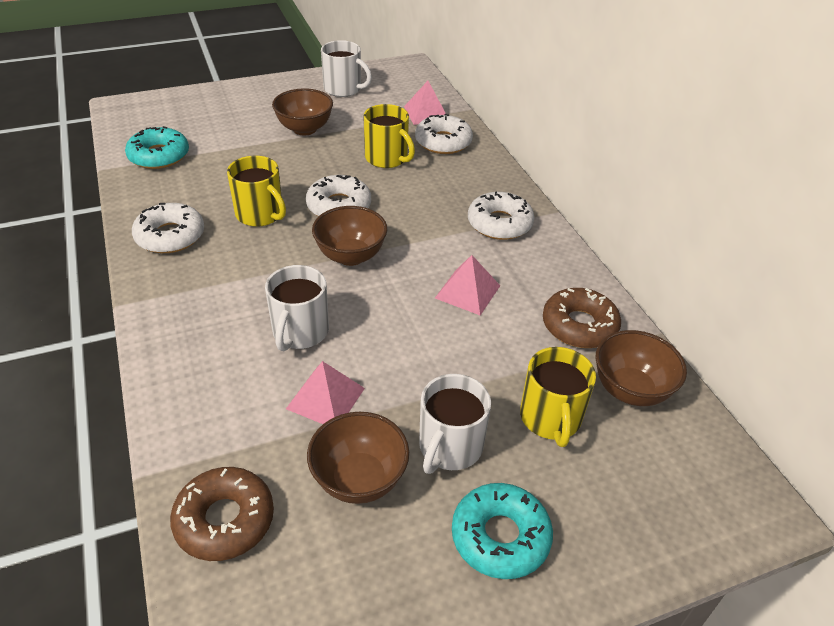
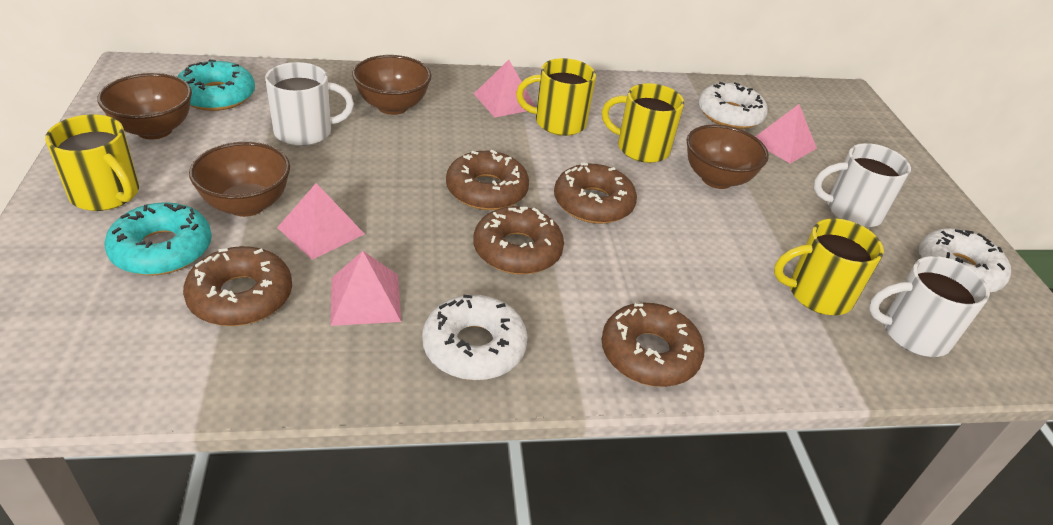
brown donut: 2 -> 5
pink pyramid: 3 -> 4
white donut: 4 -> 3
yellow mug: 3 -> 4

